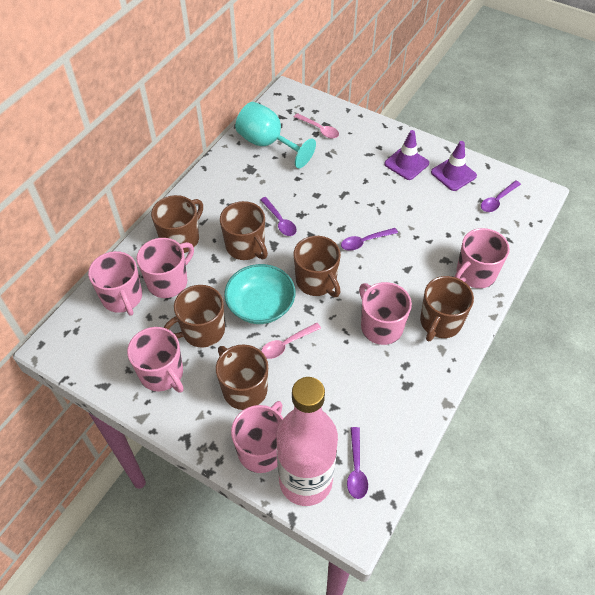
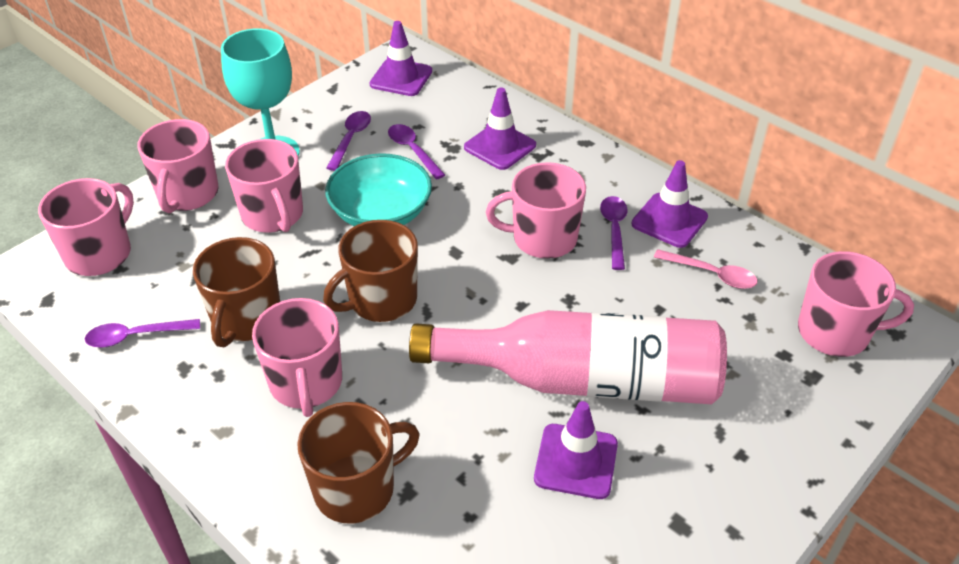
brown mug: 6 -> 3
pink spoon: 2 -> 1
purple traffic cone: 2 -> 4

